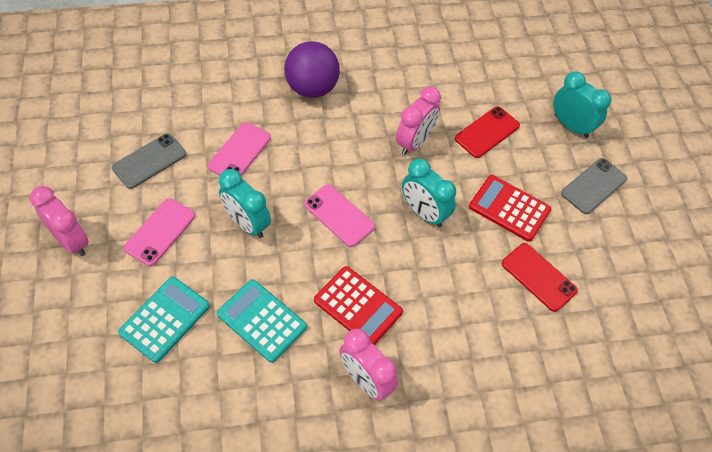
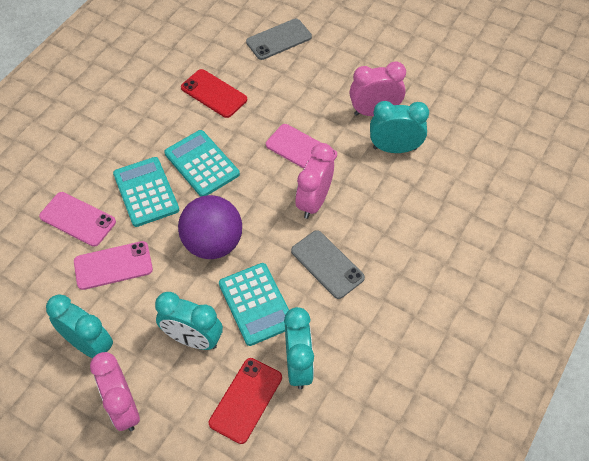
red calculator: 2 -> 0
turquoise calculator: 2 -> 3
turquoise clock: 3 -> 4

